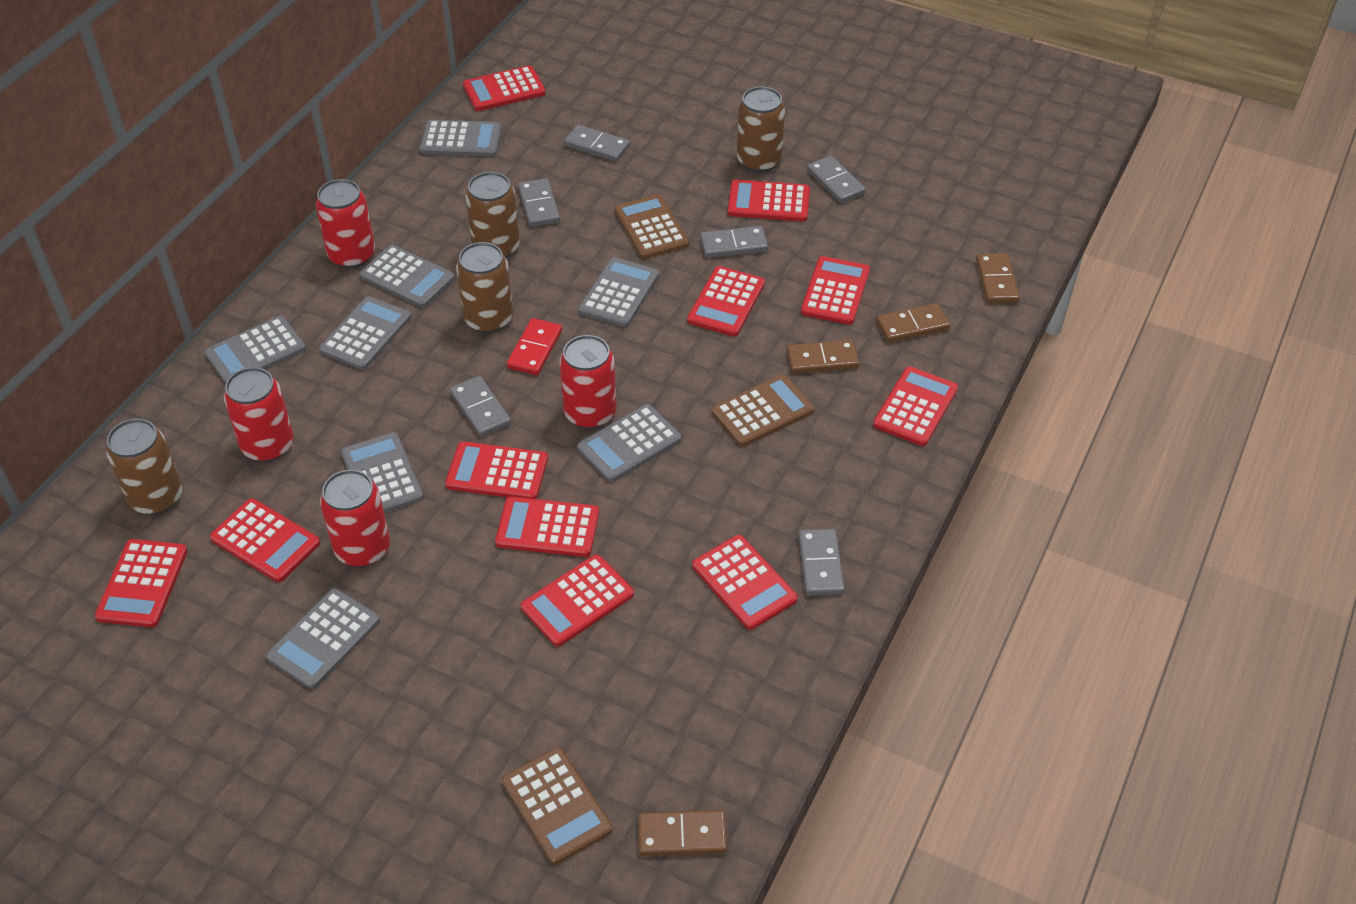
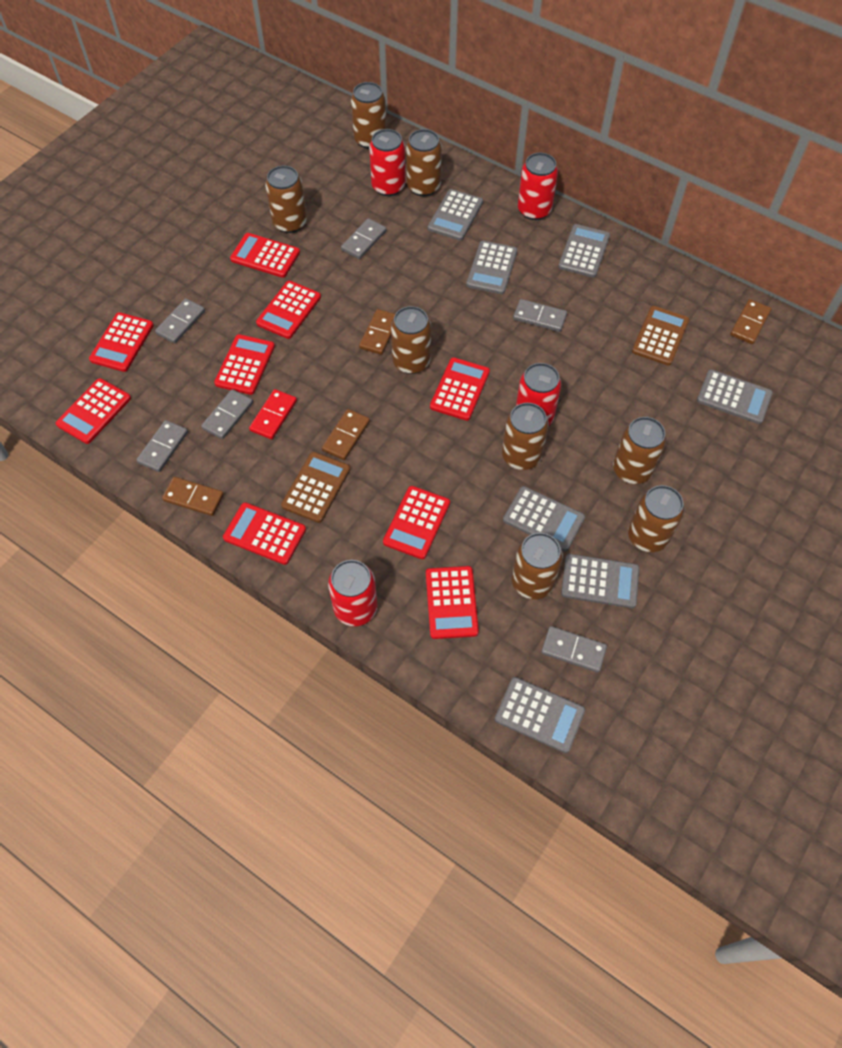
brown calculator: 3 -> 2
brown can: 4 -> 8
grey calculator: 8 -> 7
red calculator: 11 -> 9

